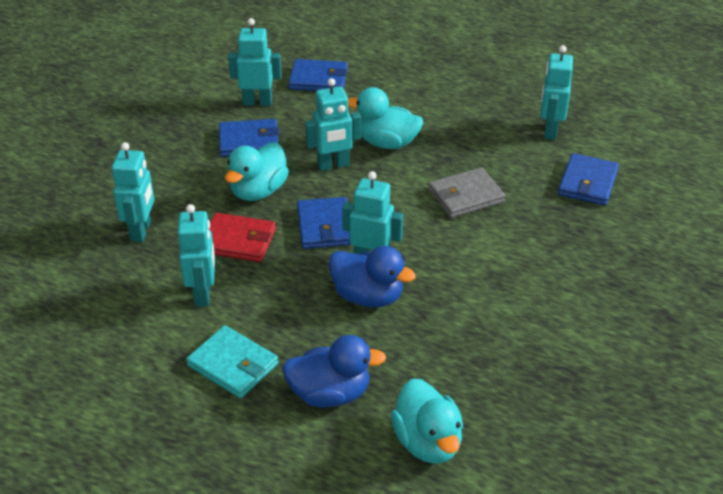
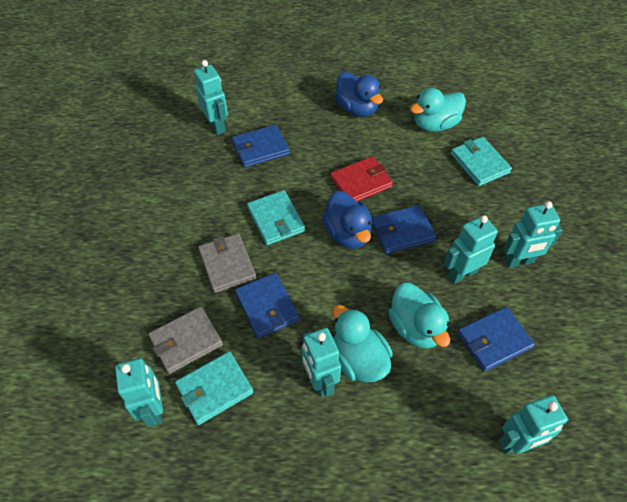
grey wallet: 1 -> 2
turquoise wallet: 1 -> 3

